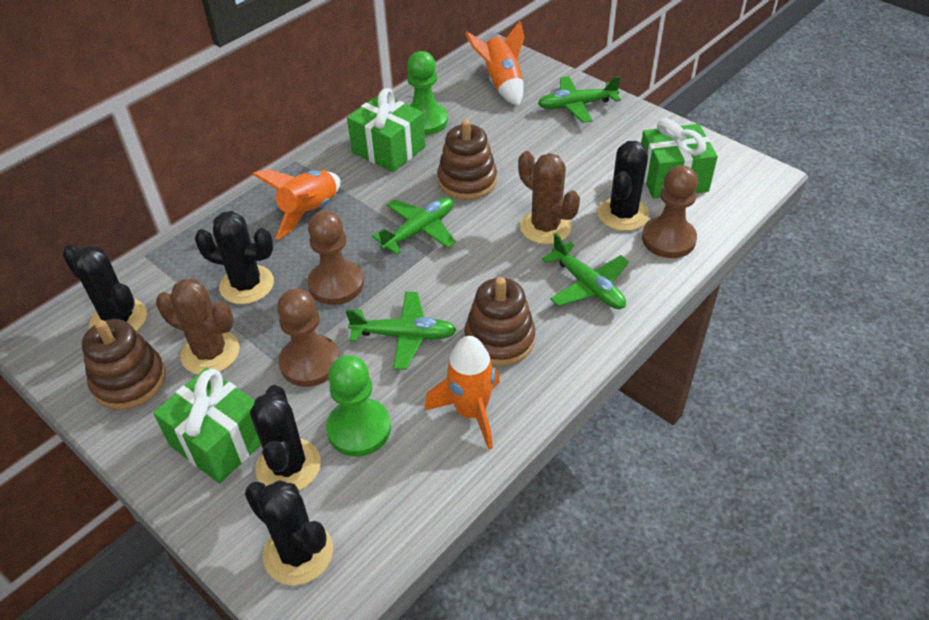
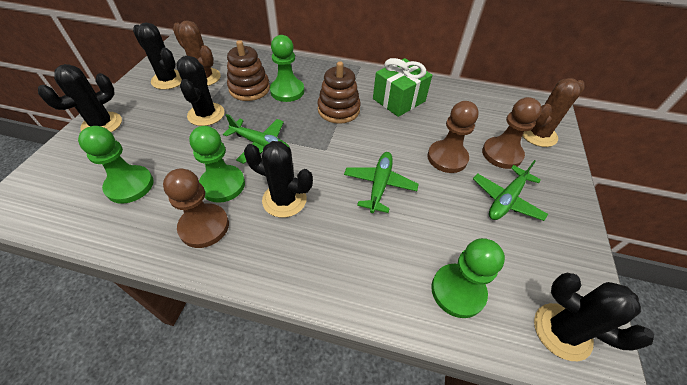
brown stacking toy: 3 -> 2
green gift: 3 -> 1
green pawn: 2 -> 4
green plane: 4 -> 3
orange rocket: 3 -> 0

